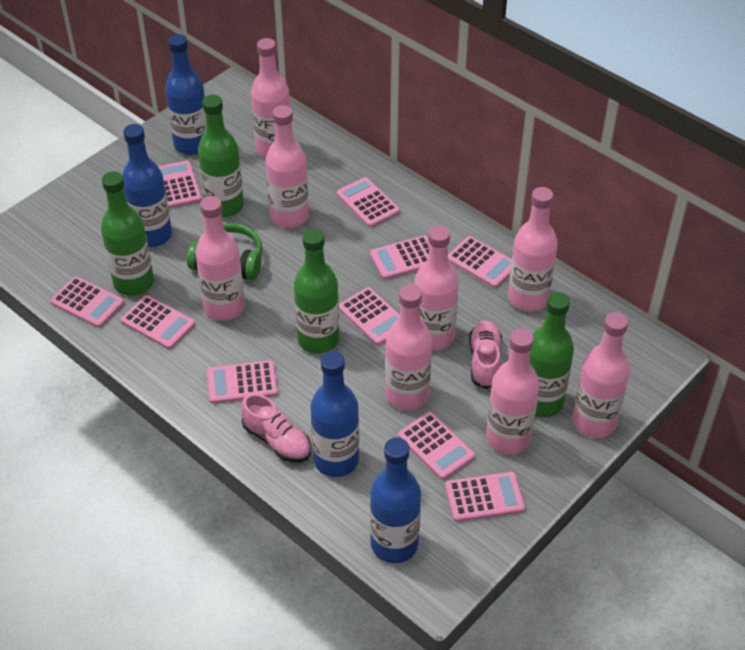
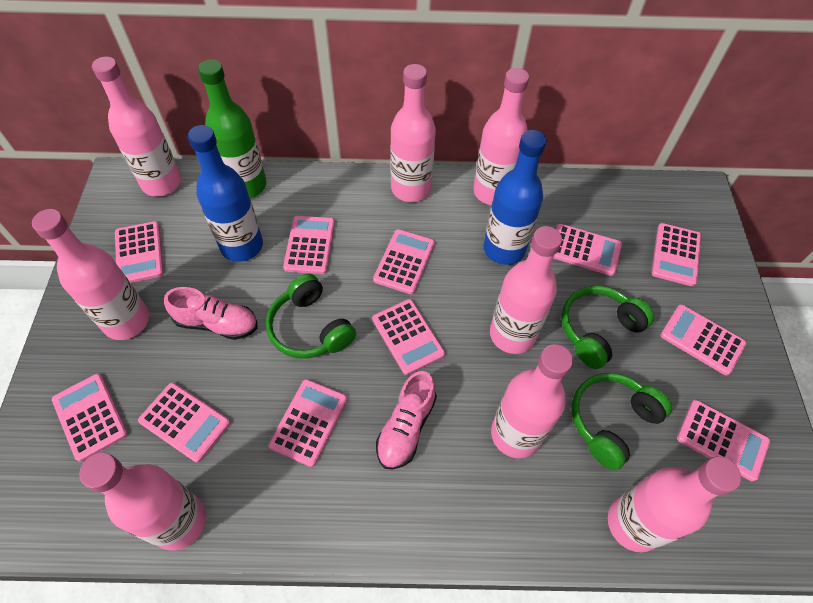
blue bottle: 4 -> 2
green bottle: 4 -> 1
green headphones: 1 -> 3
pink calculator: 10 -> 11

